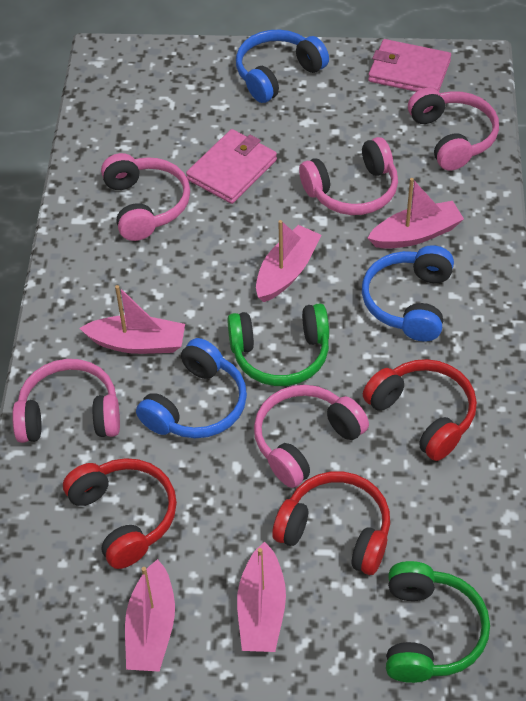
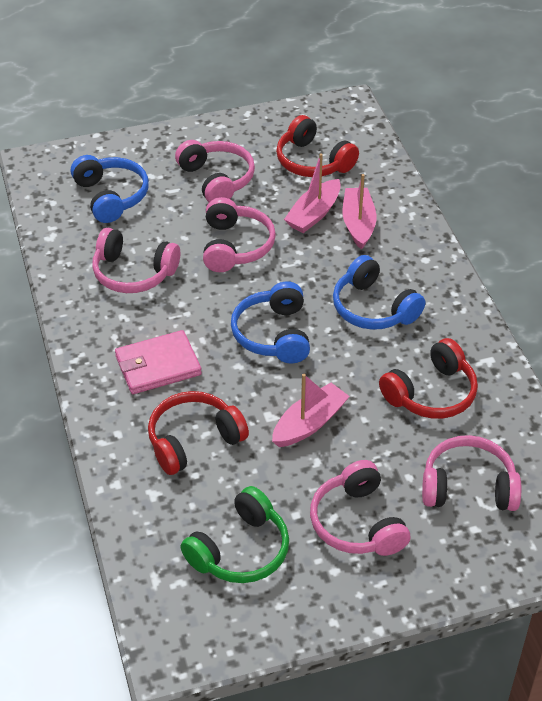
green headphones: 2 -> 1
pink boat: 5 -> 3
pink wallet: 2 -> 1

